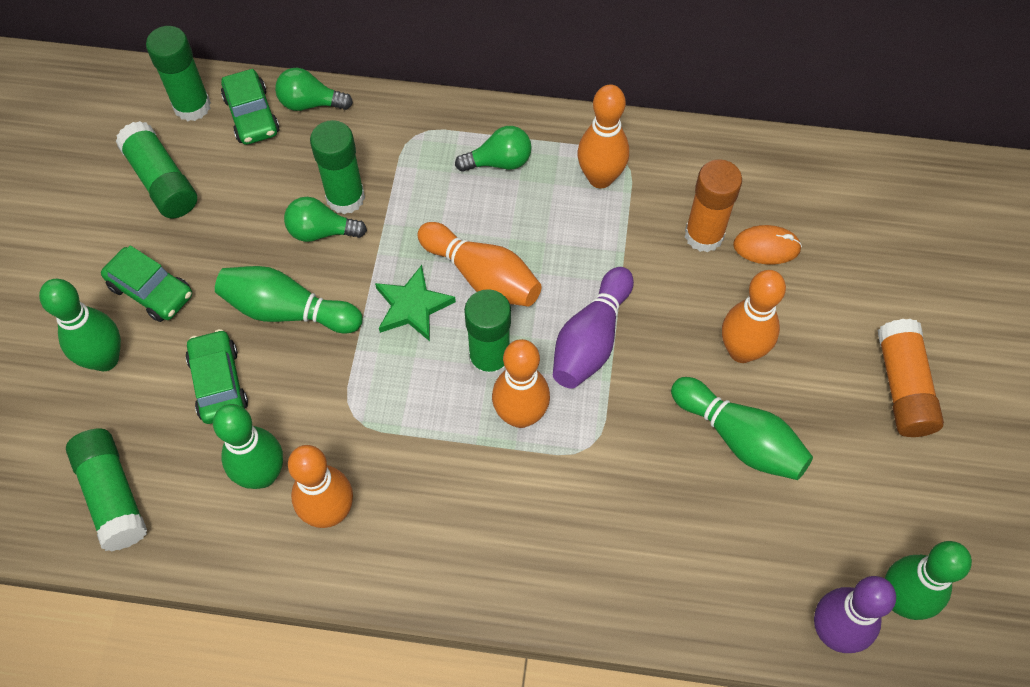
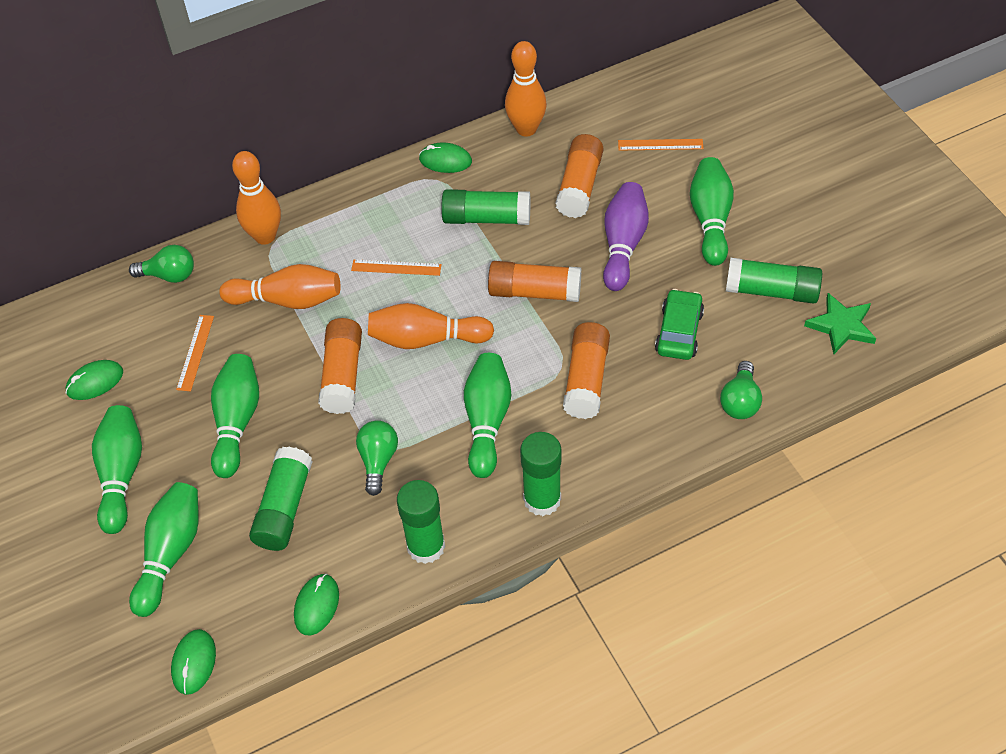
green car: 3 -> 1
green mouse: 0 -> 4
orange bowling pin: 5 -> 4
orange glue stick: 2 -> 4
orange mouse: 1 -> 0
orange ruler: 0 -> 3
purple bowling pin: 2 -> 1

